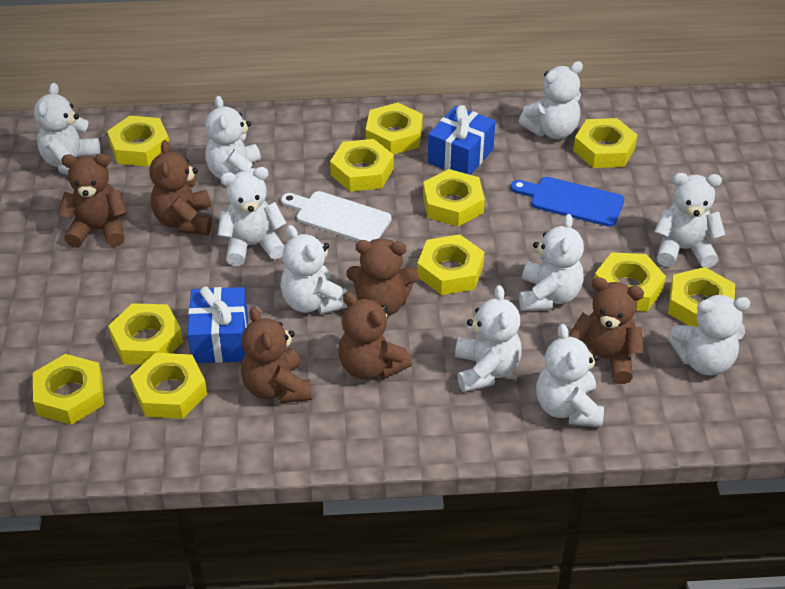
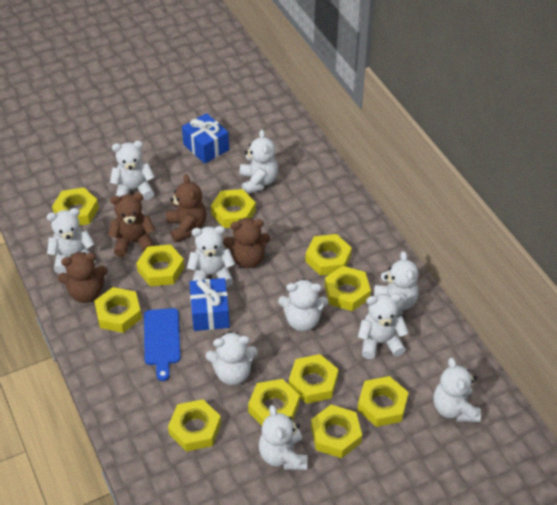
brown teddy bear: 6 -> 4
white cutting board: 1 -> 0

